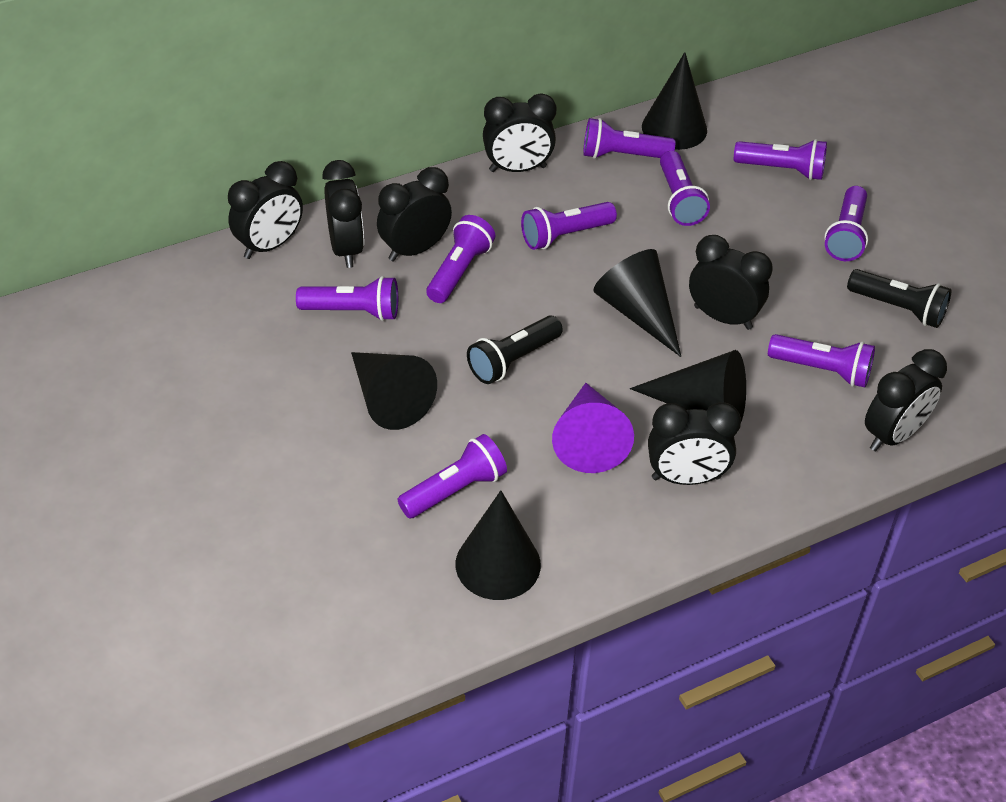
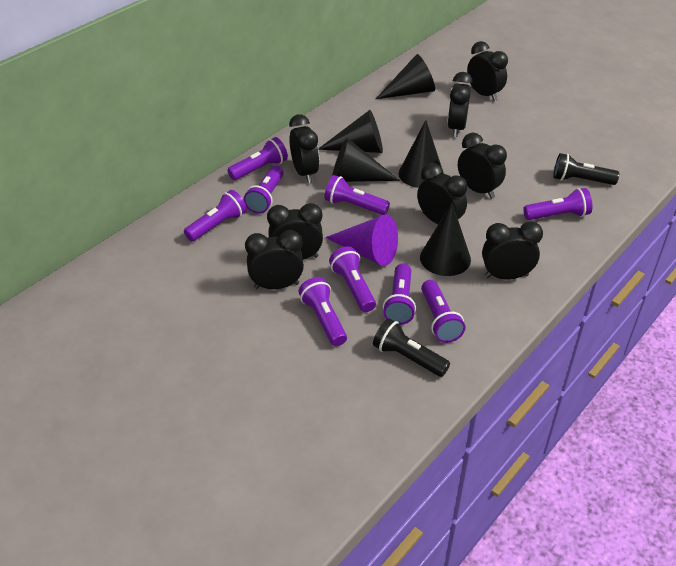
black clock: 7 -> 8

